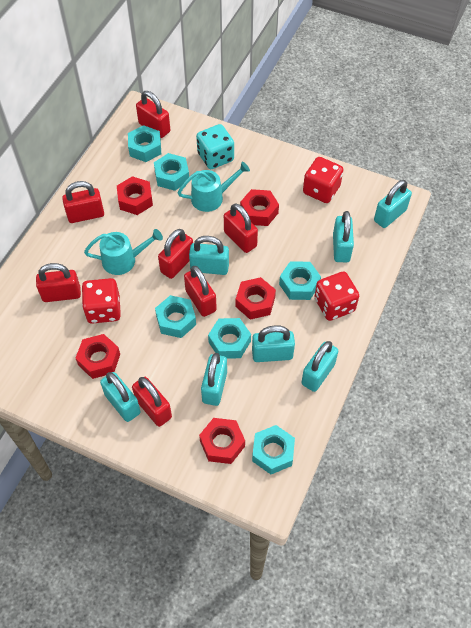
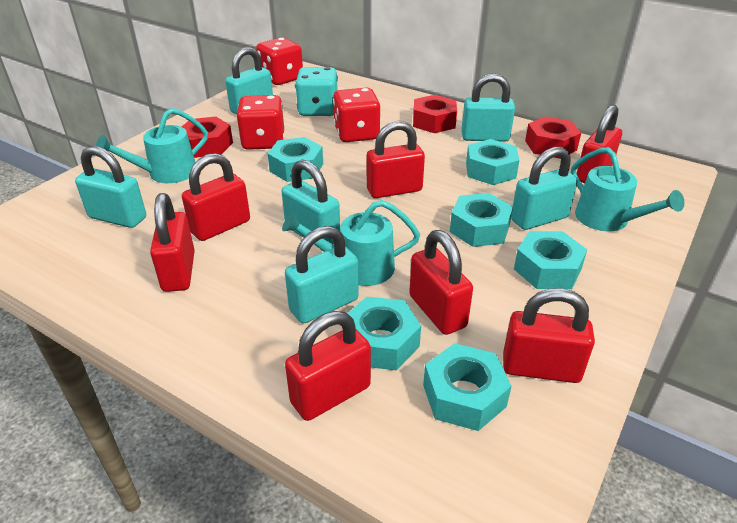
red nut: 5 -> 3
turquoise padlock: 7 -> 6
turquoise watering can: 2 -> 3

